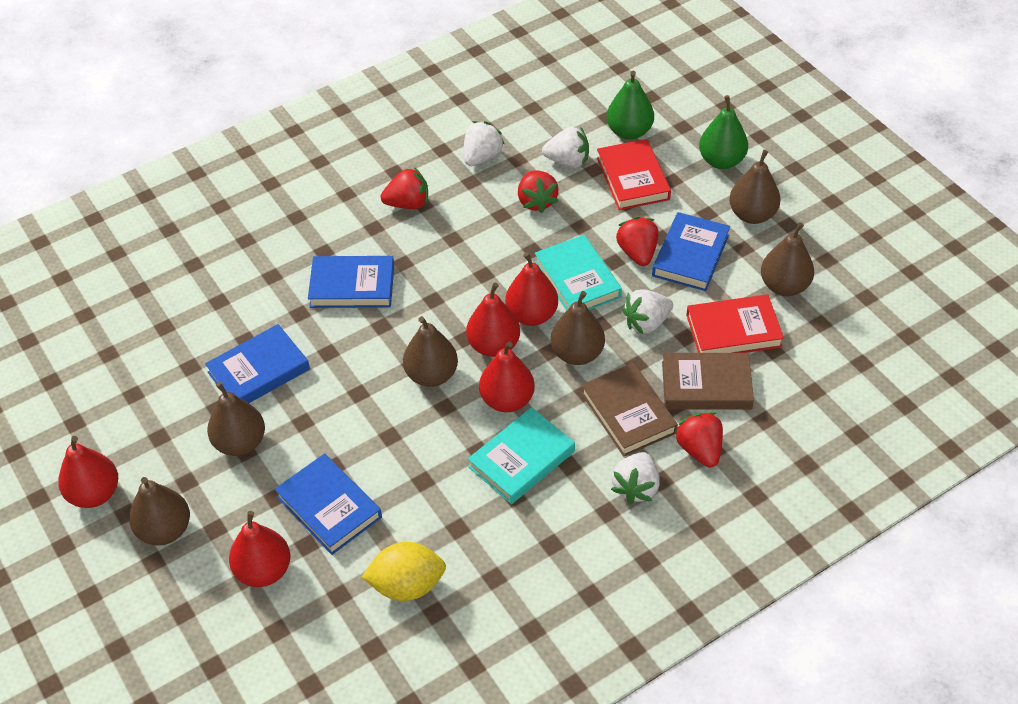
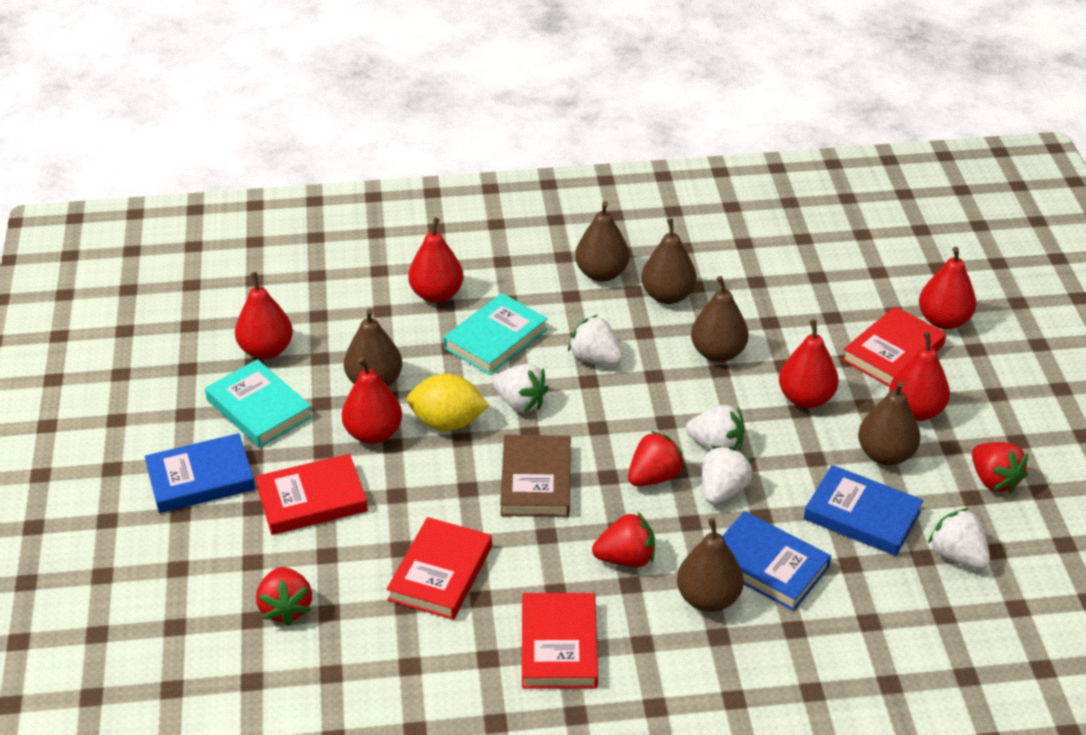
blue book: 4 -> 3
brown book: 2 -> 1
green pear: 2 -> 0
red book: 2 -> 4
red pear: 5 -> 6
white strawberry: 4 -> 5

